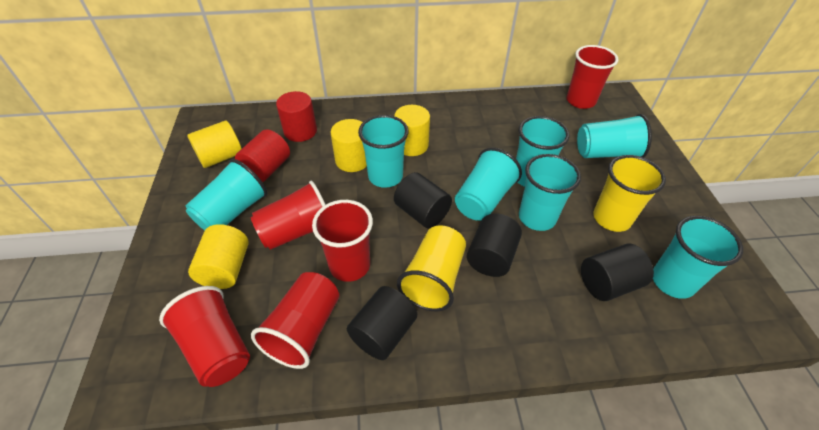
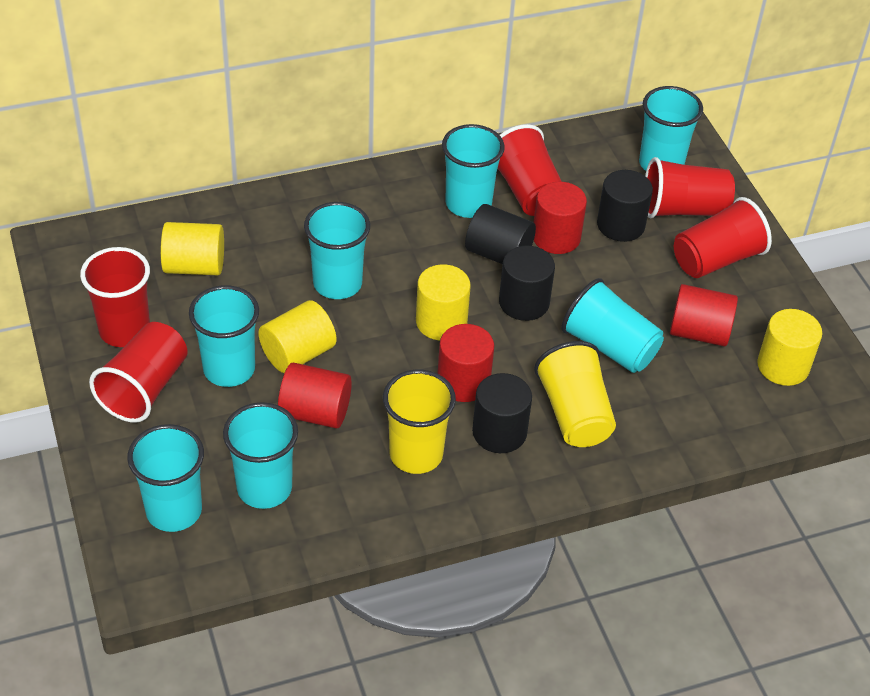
red cylinder: 2 -> 4

